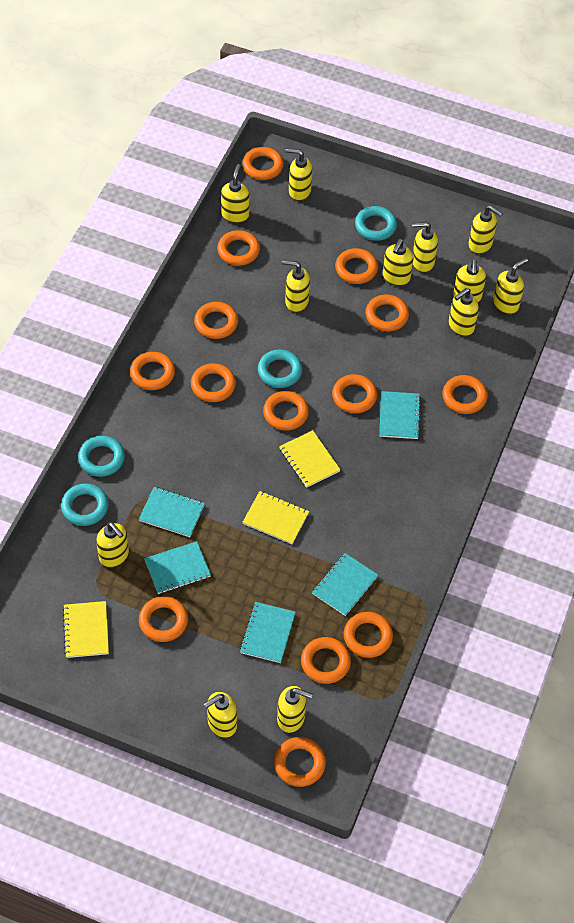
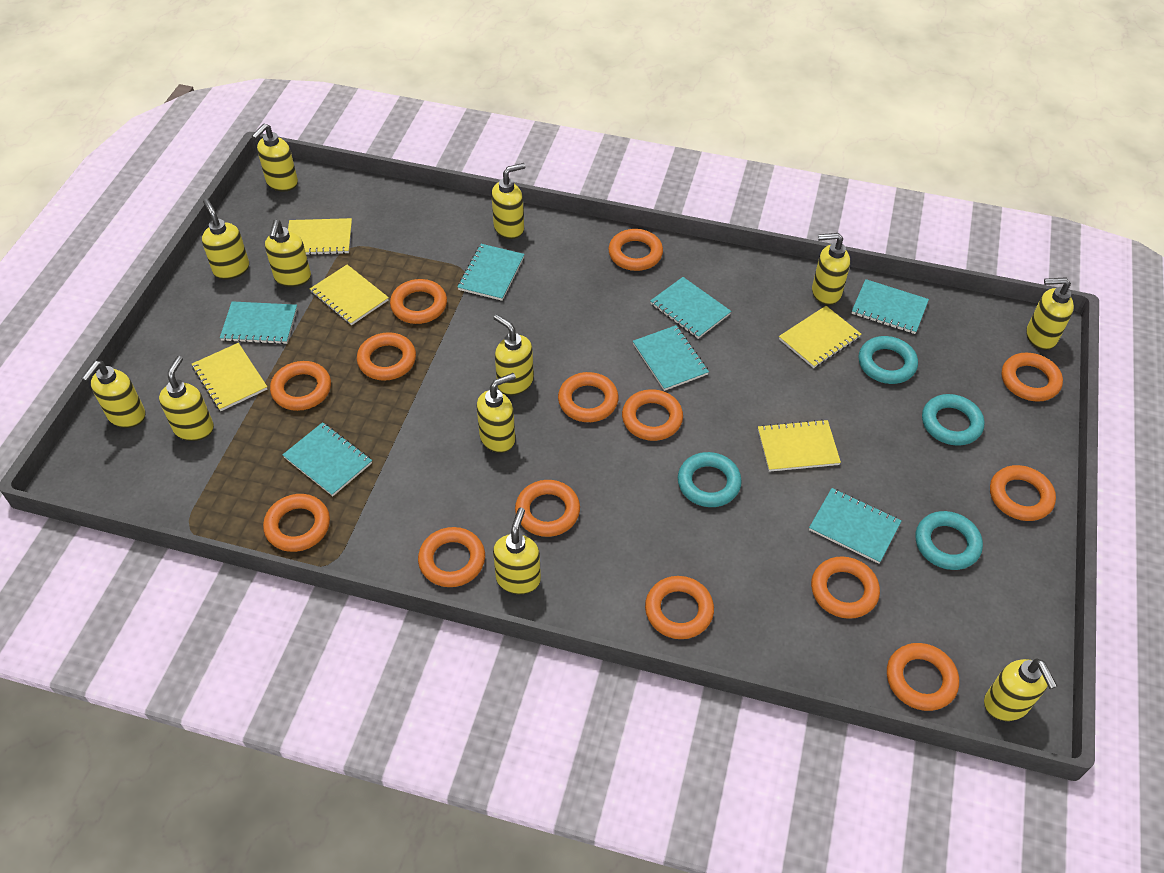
turquoise notebook: 5 -> 7
yellow notebook: 3 -> 5

